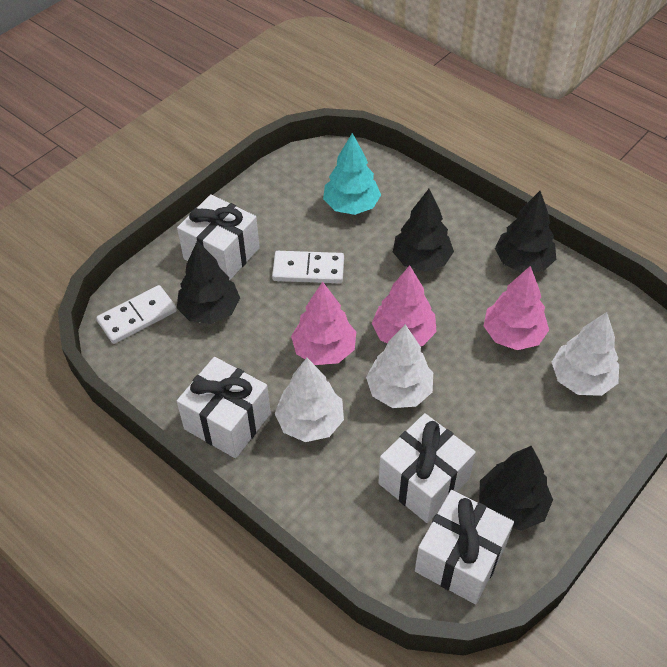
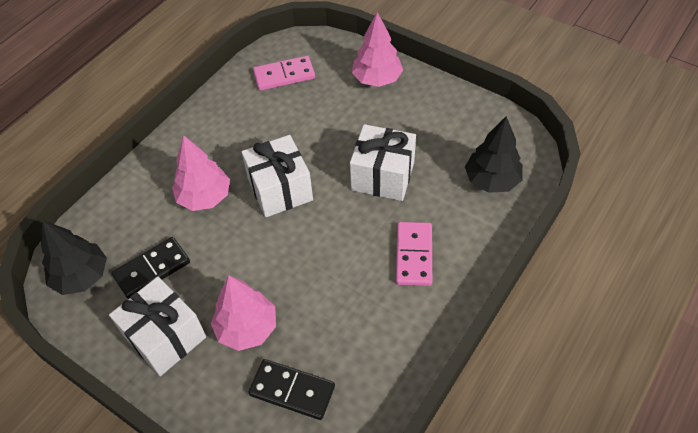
black domino: 0 -> 2
black tree: 4 -> 2
pink domino: 0 -> 2
turquoise tree: 1 -> 0
white domino: 2 -> 0
white gift: 4 -> 3
white tree: 3 -> 0

